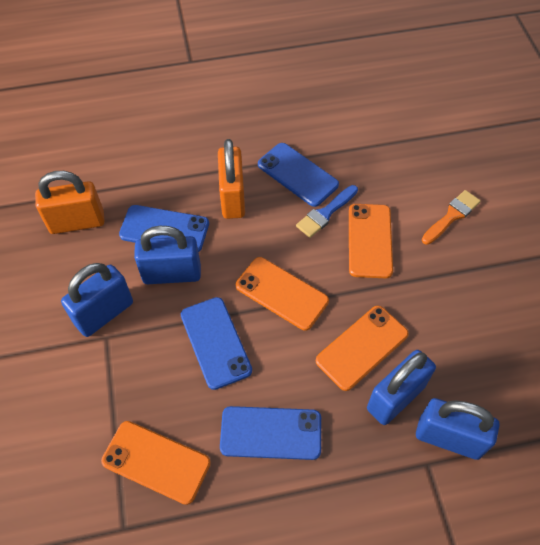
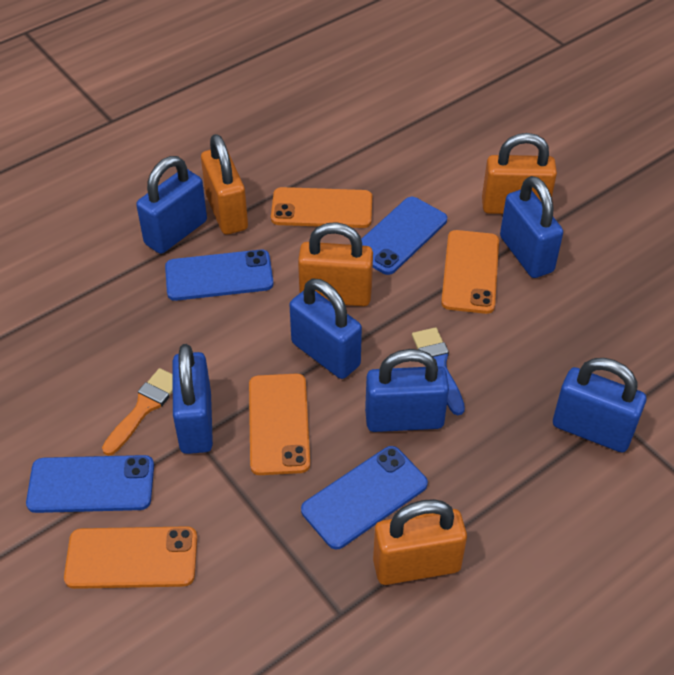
blue padlock: 4 -> 6
orange padlock: 2 -> 4

